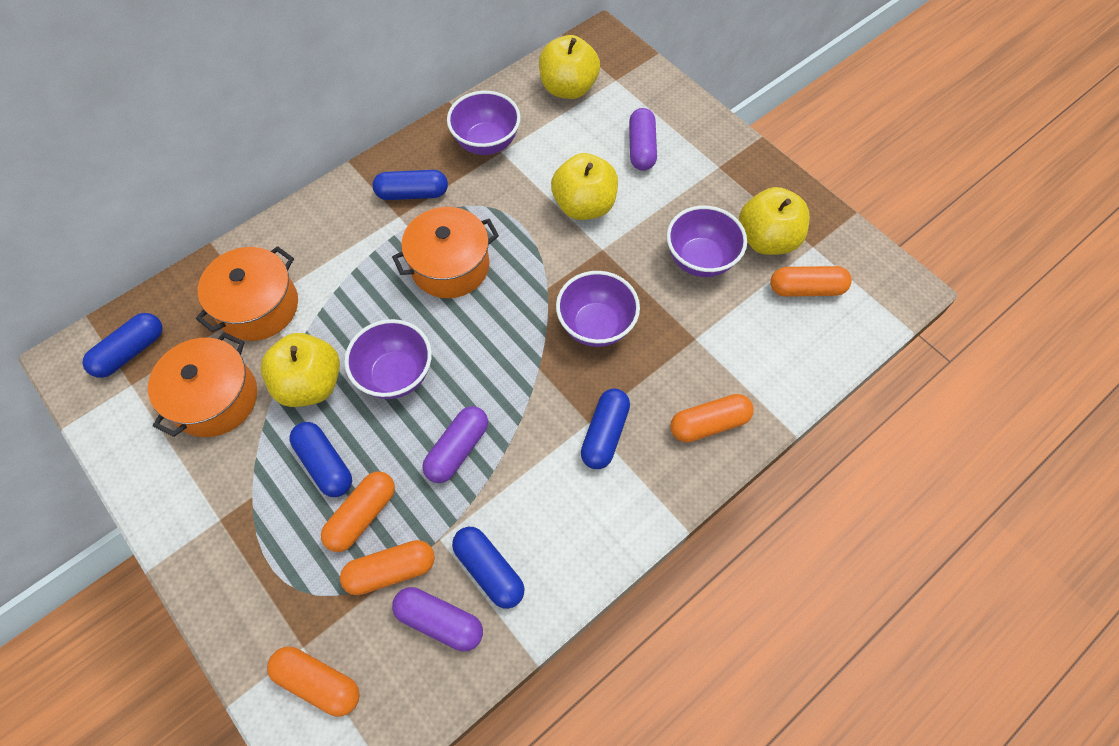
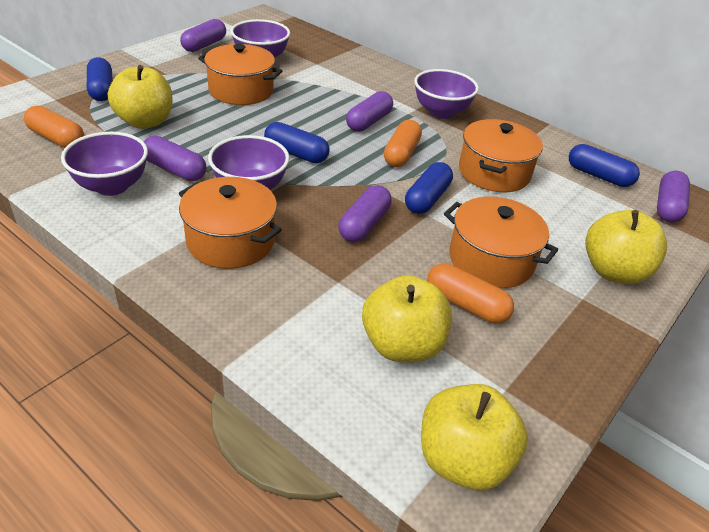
blue capsule: 5 -> 4
orange capsule: 5 -> 3
orange pot: 3 -> 4
purple capsule: 3 -> 5

